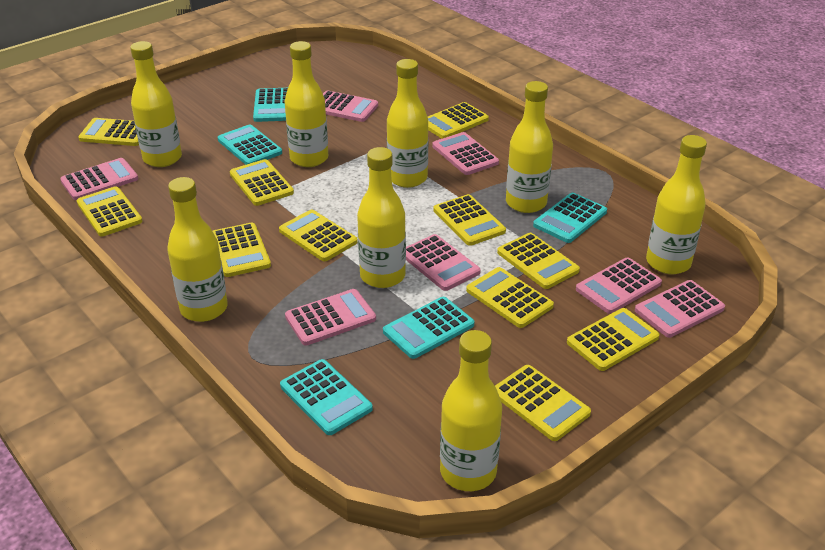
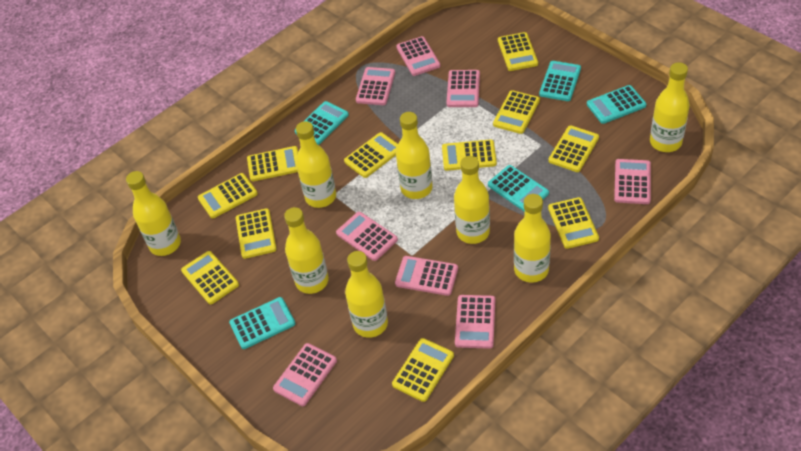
pink calculator: 7 -> 8

